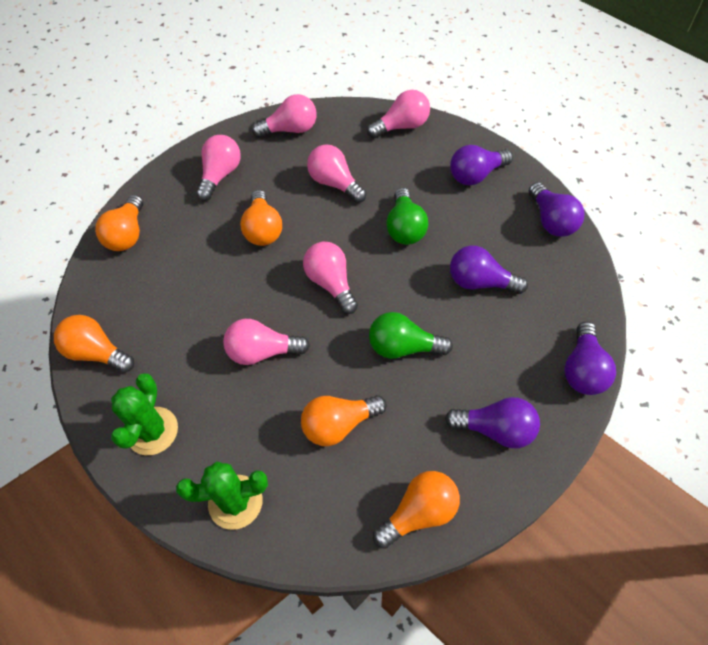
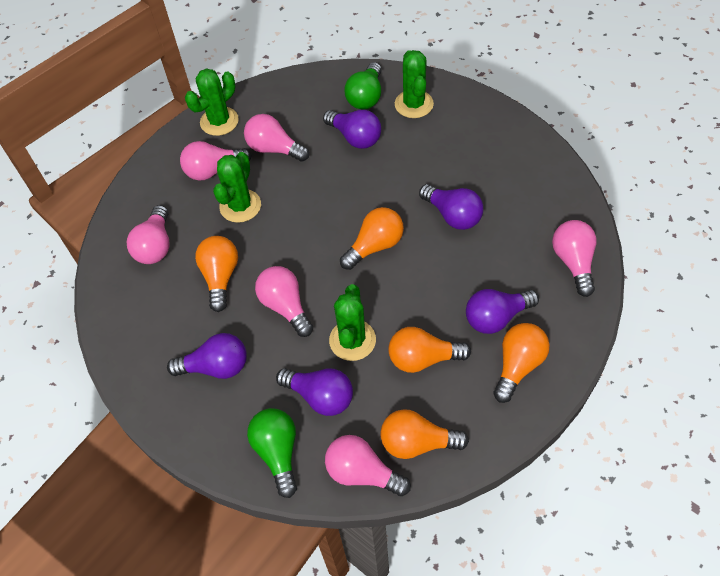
green cactus: 2 -> 4

